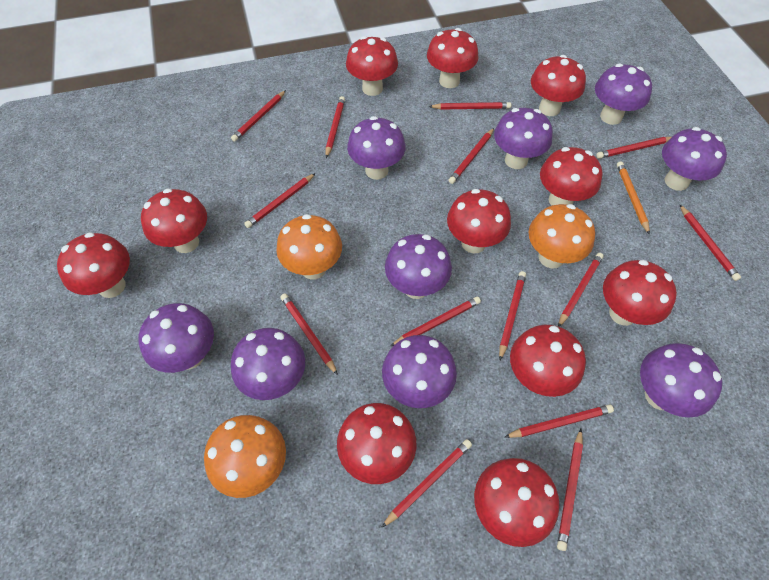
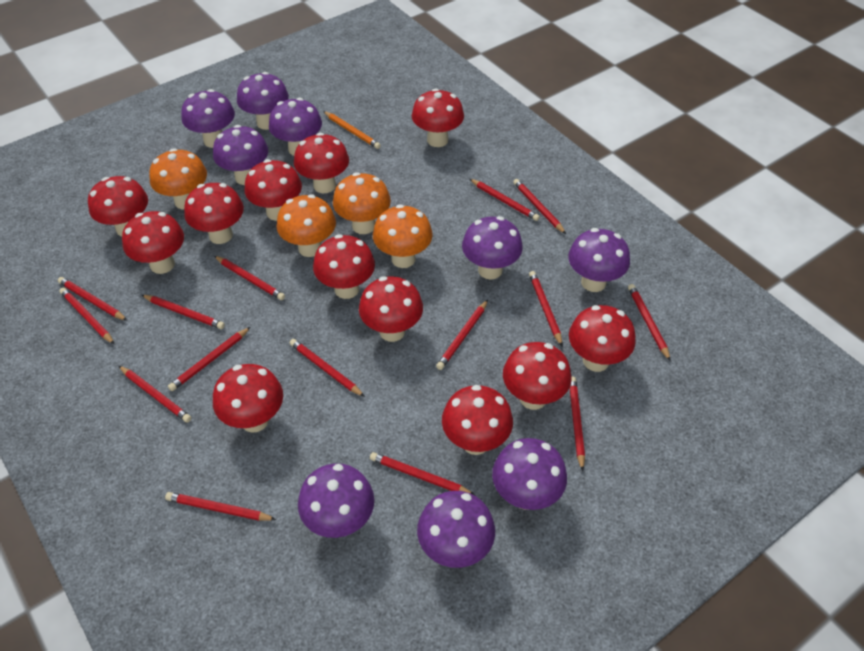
orange mushroom: 3 -> 4
red mushroom: 11 -> 12
red pencil: 14 -> 15

